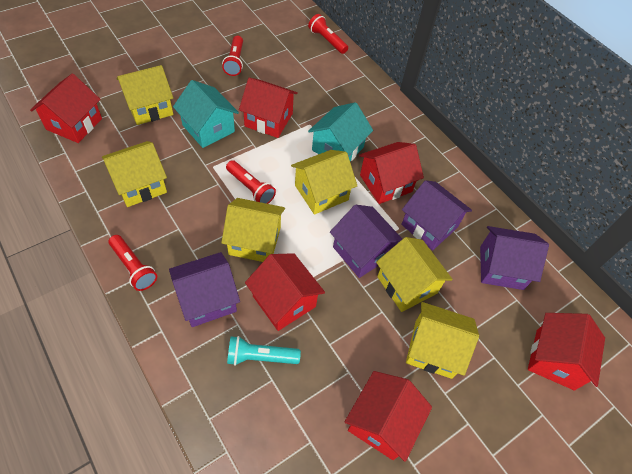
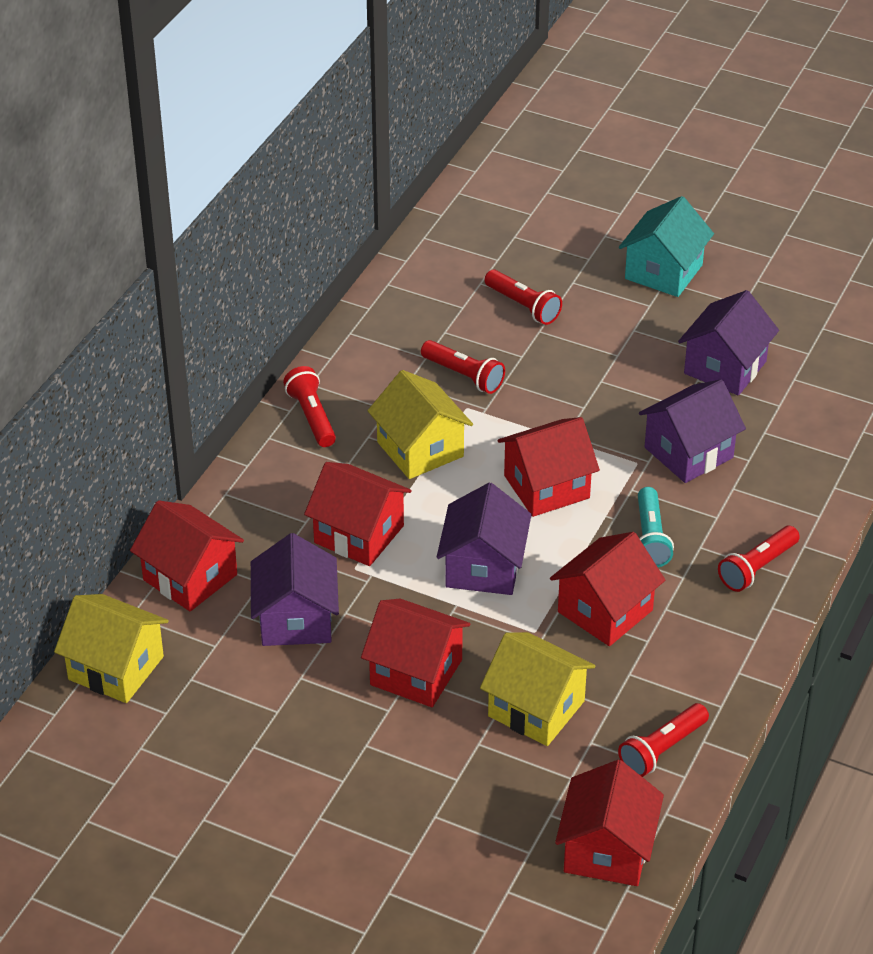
red flashlight: 4 -> 5
turquoise house: 2 -> 1
yellow house: 6 -> 3

